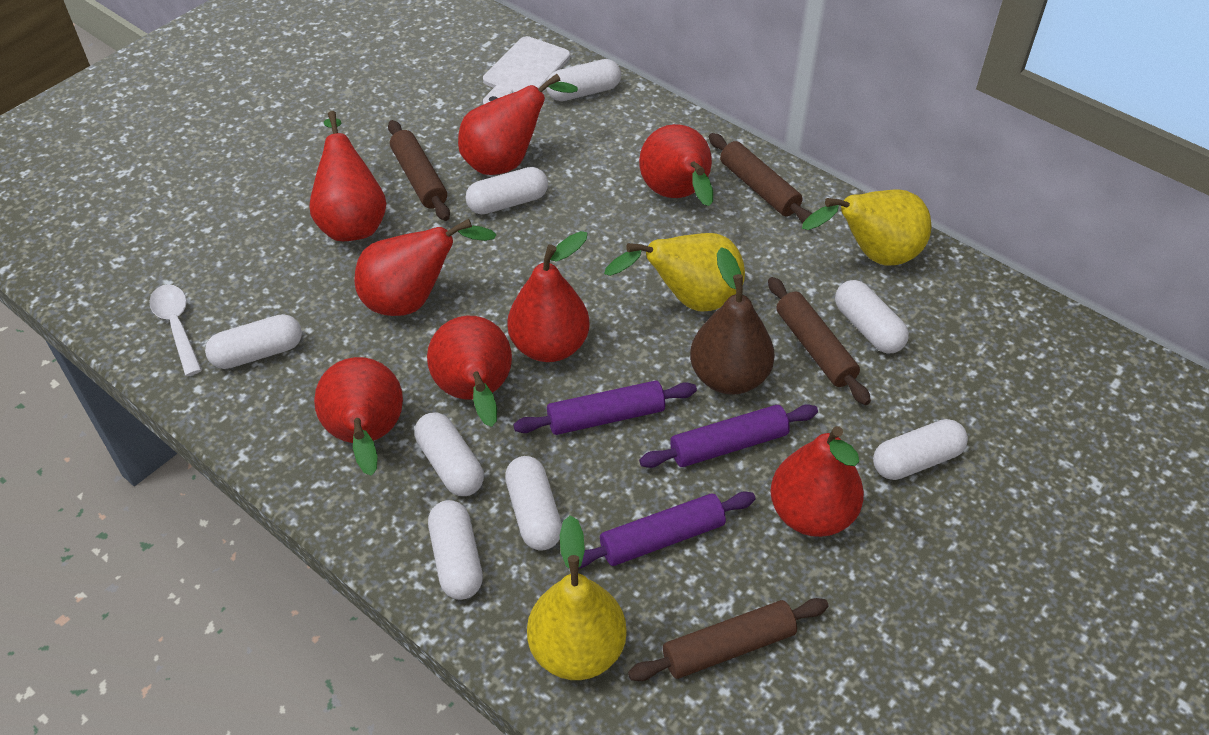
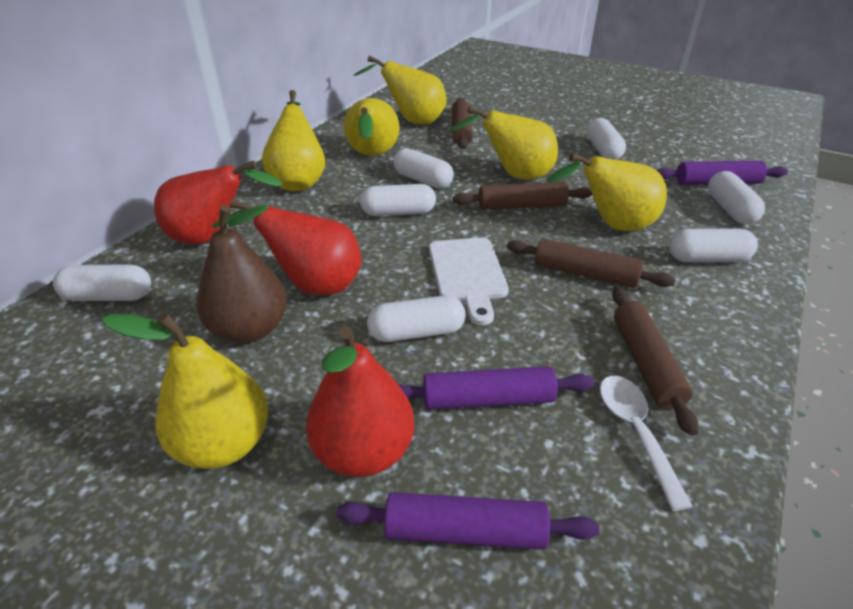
red pear: 8 -> 3
white capsule: 8 -> 7
yellow pear: 3 -> 6

